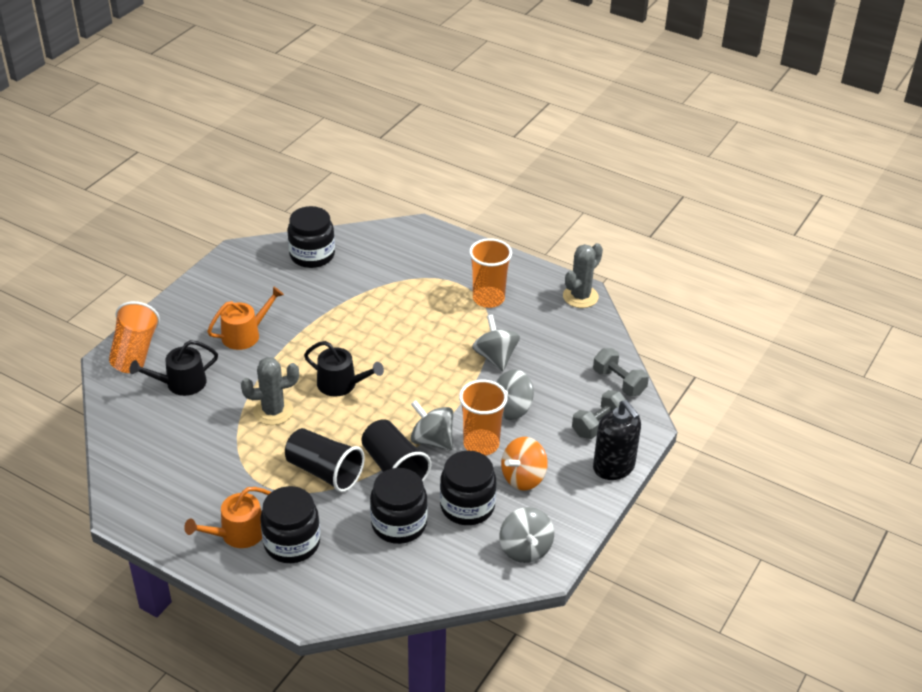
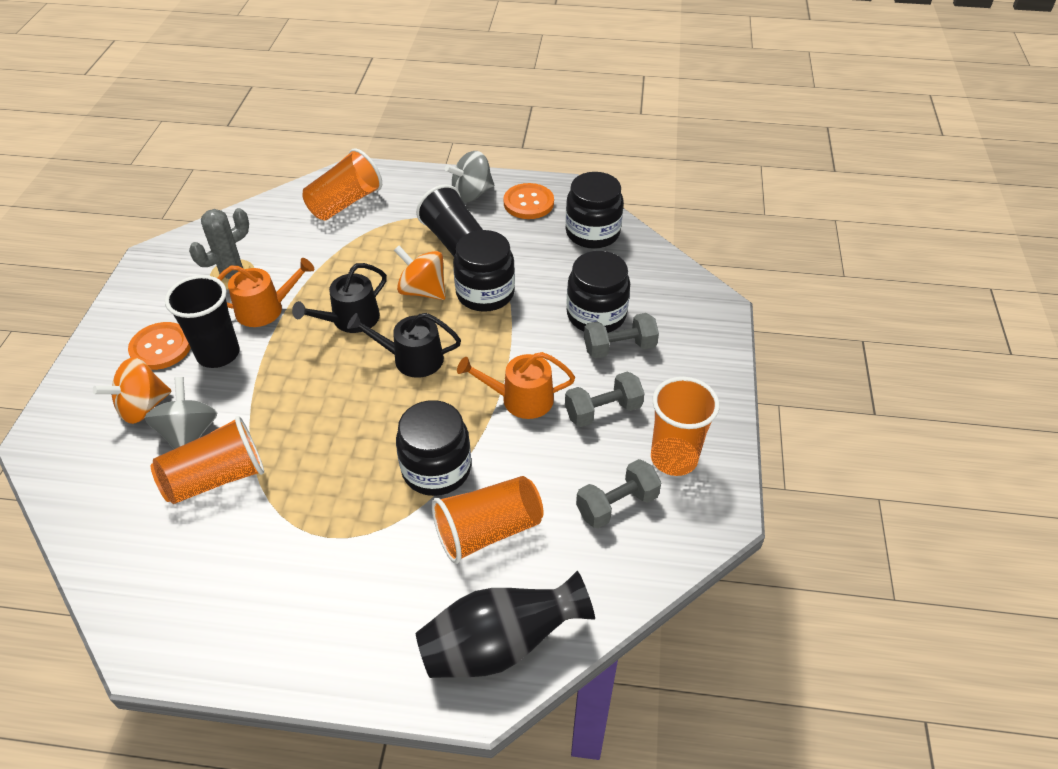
black soap dispenser: 1 -> 0
black vase: 0 -> 1
grey cactus: 2 -> 1
grey dumbbell: 2 -> 3
grey spinning top: 4 -> 2
orange button: 0 -> 2
orange cup: 3 -> 4
orange spinning top: 1 -> 2

